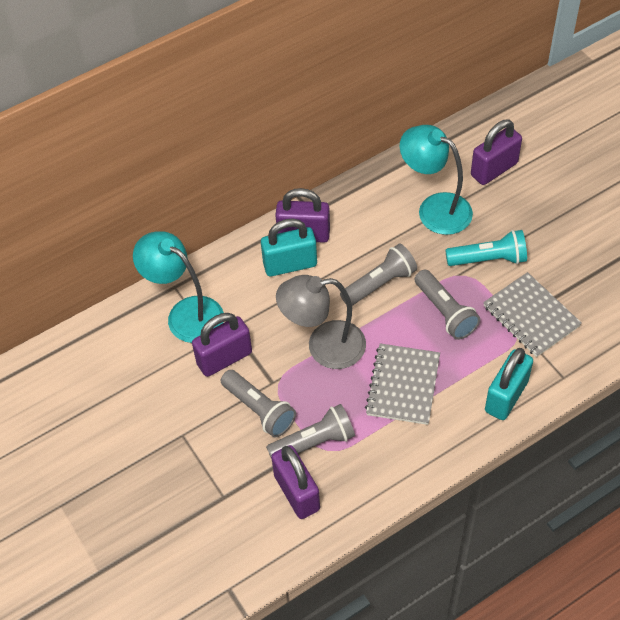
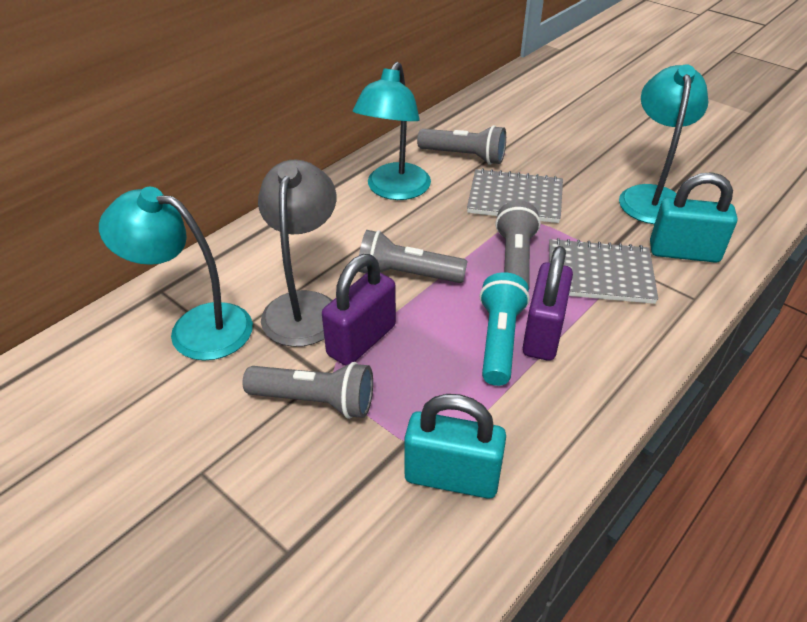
purple padlock: 4 -> 2
turquoise lamp: 2 -> 3

